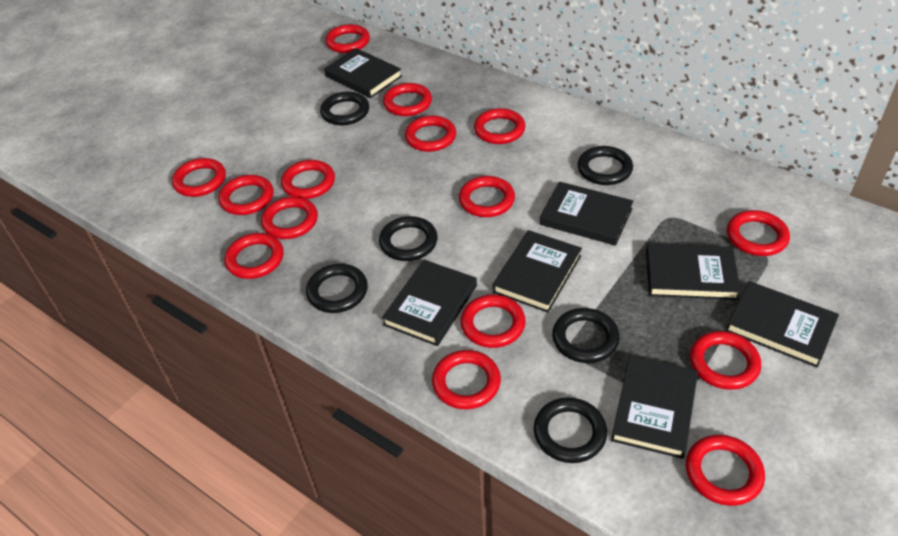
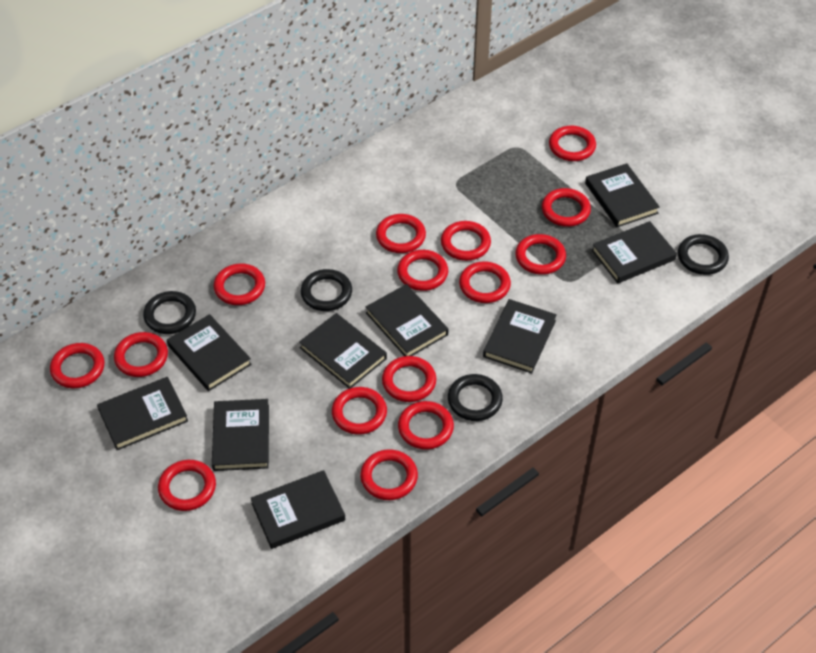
black book: 7 -> 9
black ring: 6 -> 4

